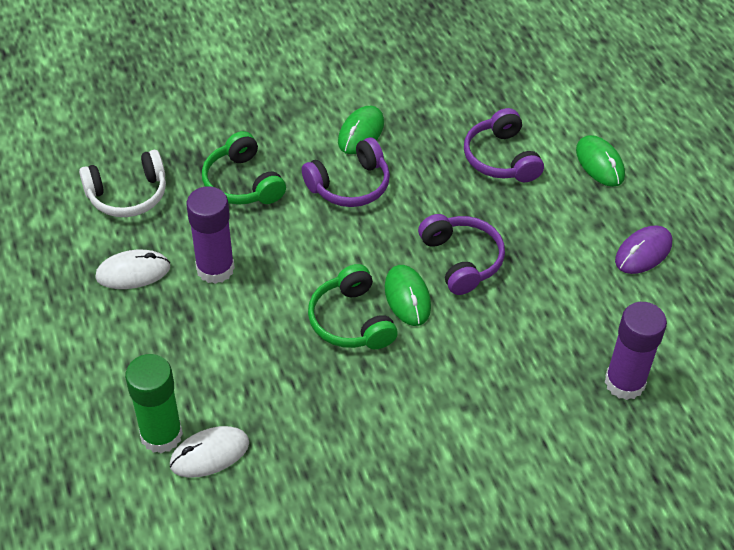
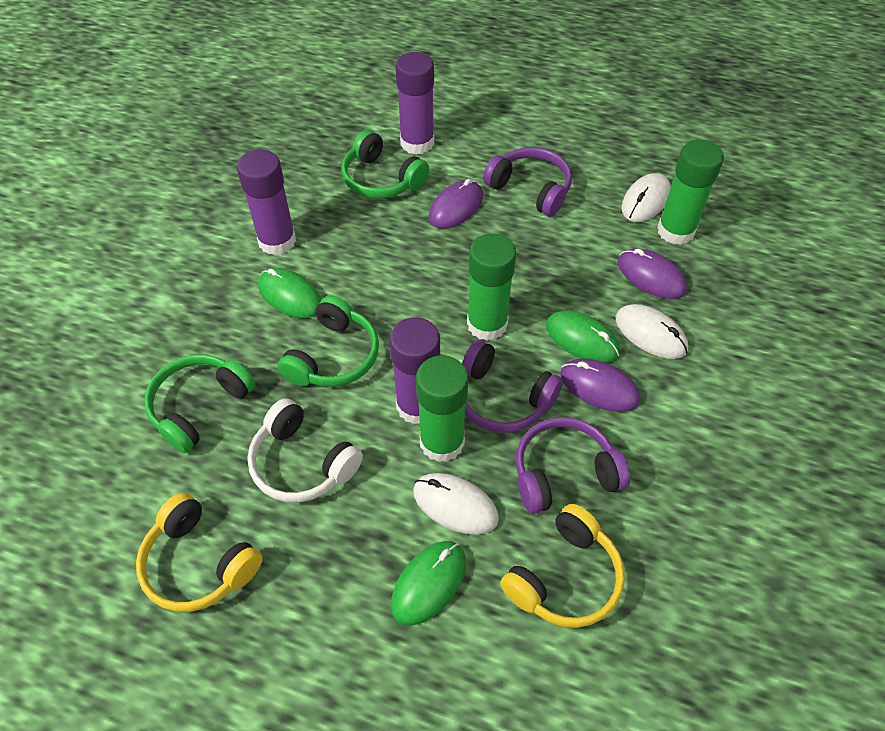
green glue stick: 1 -> 3
green headphones: 2 -> 3
purple glue stick: 2 -> 3
purple mouse: 1 -> 3
white mouse: 2 -> 3
yellow headphones: 0 -> 2

